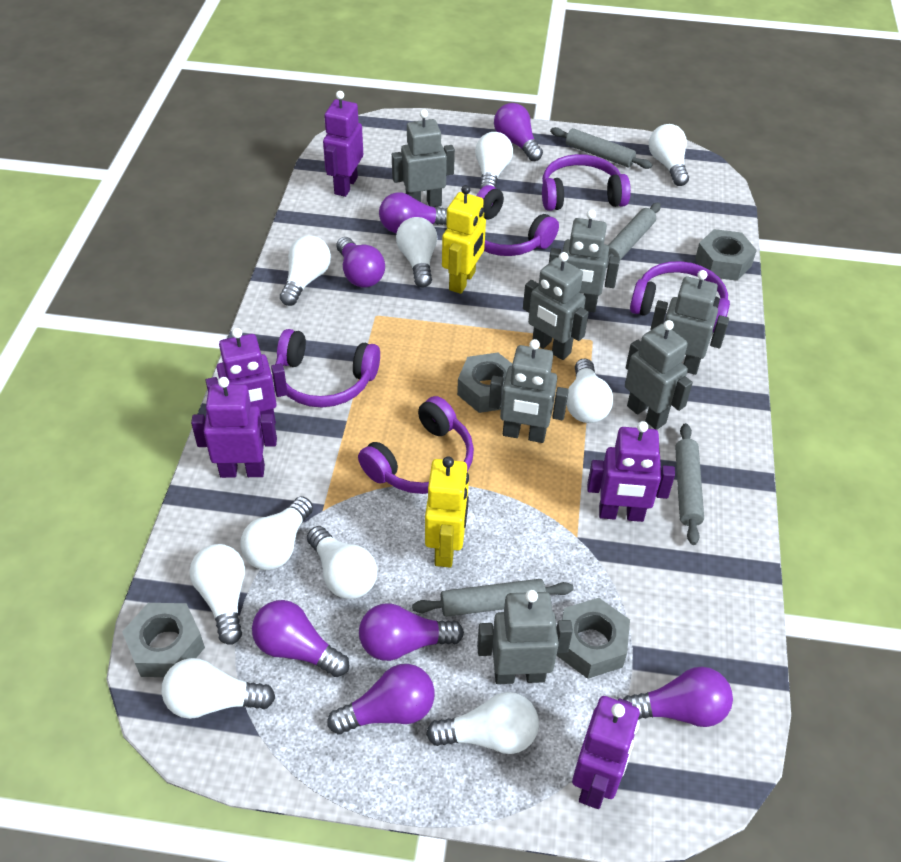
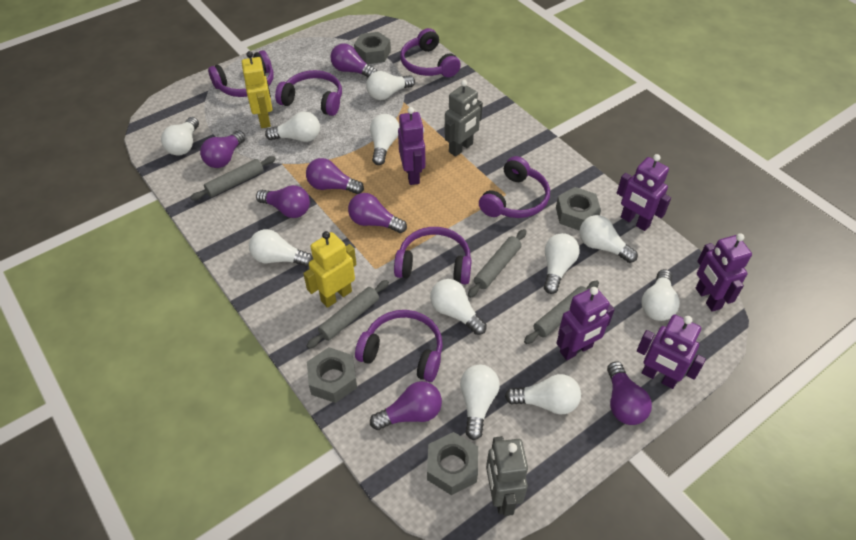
grey robot: 7 -> 2
purple headphones: 5 -> 6
white light bulb: 10 -> 11

